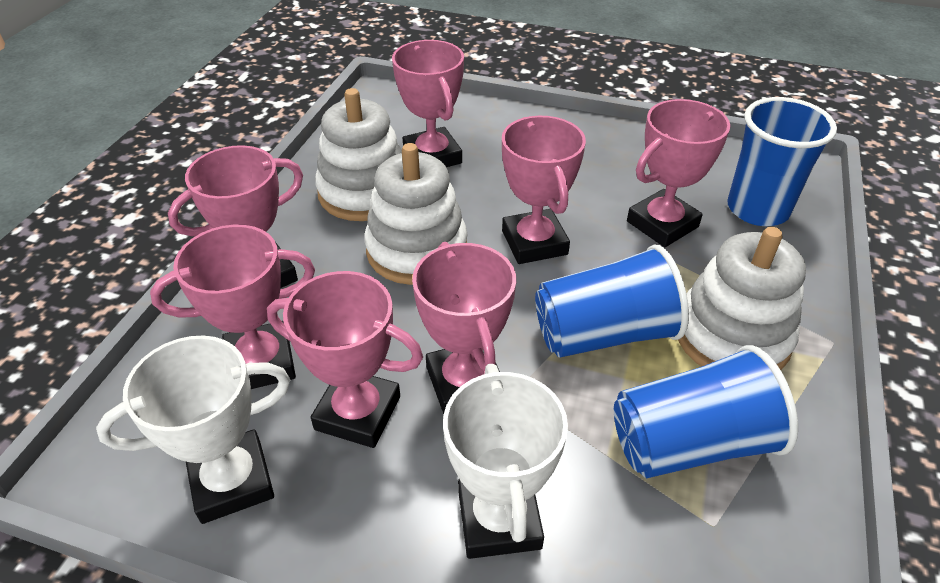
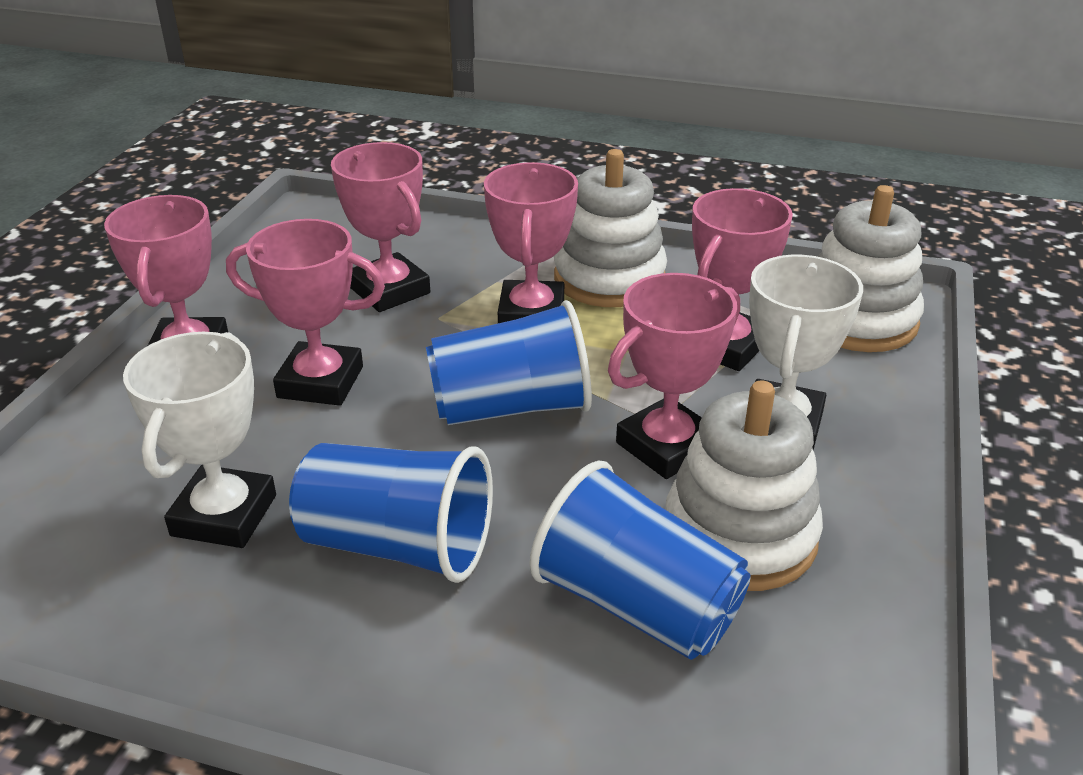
pink trophy: 7 -> 6

